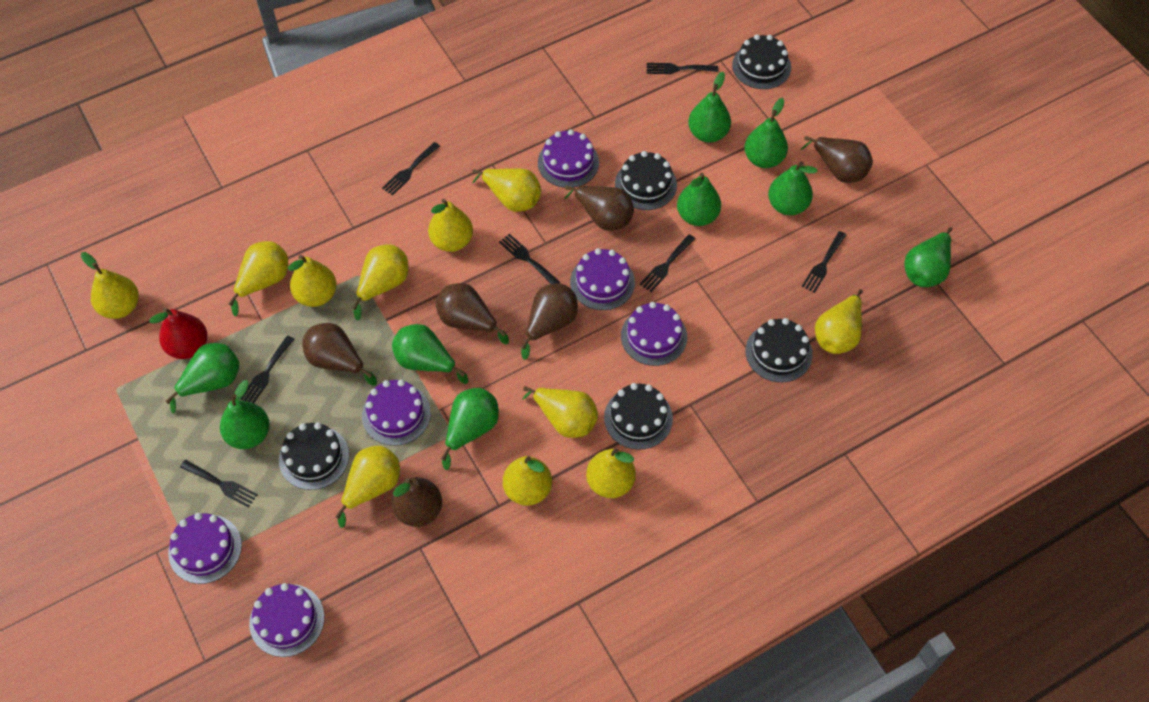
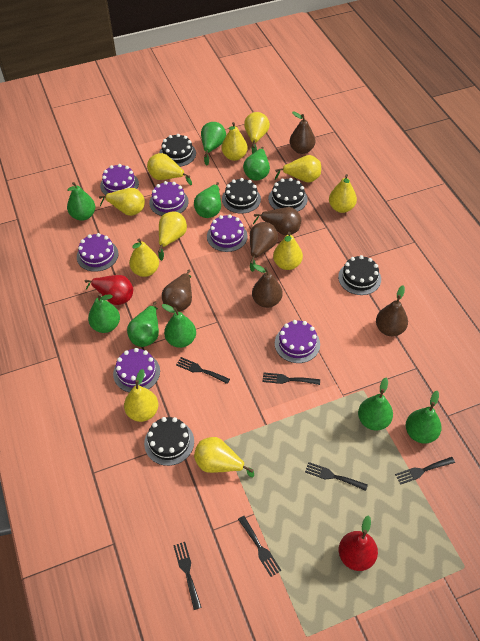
black fork: 7 -> 6
red pear: 1 -> 2

